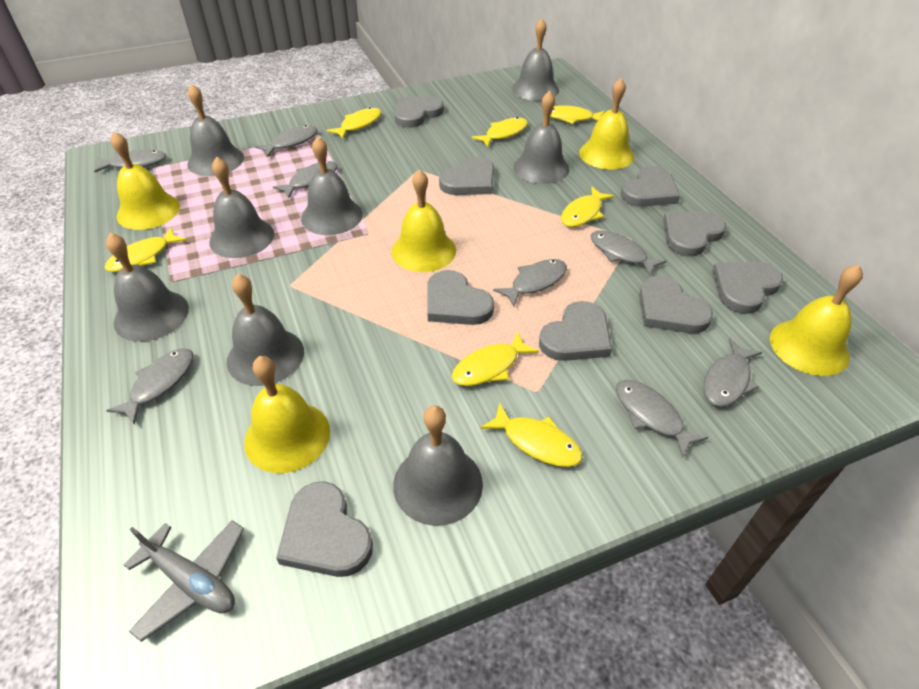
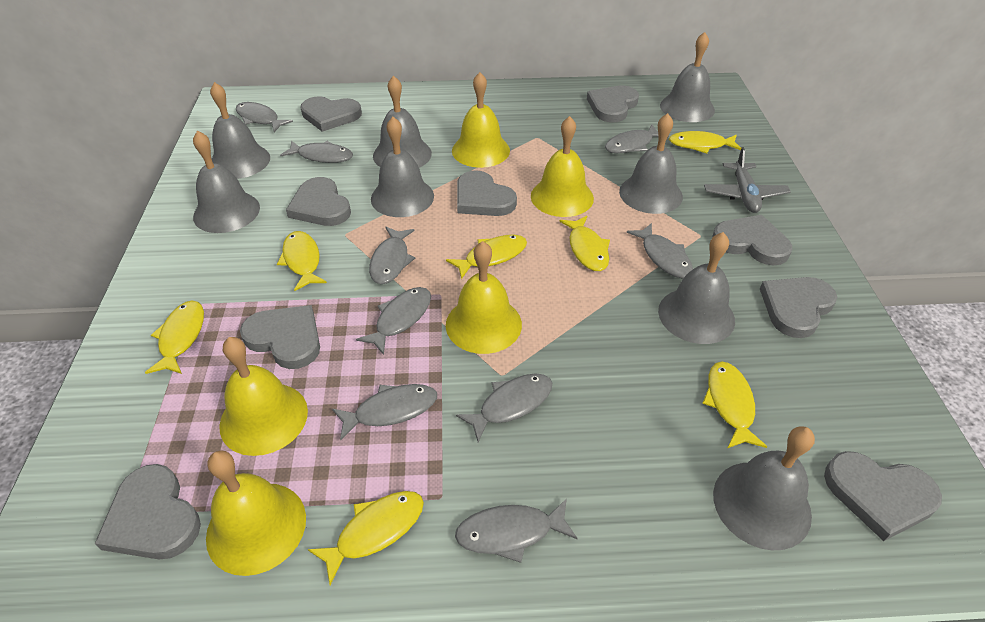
grey fish: 8 -> 9

